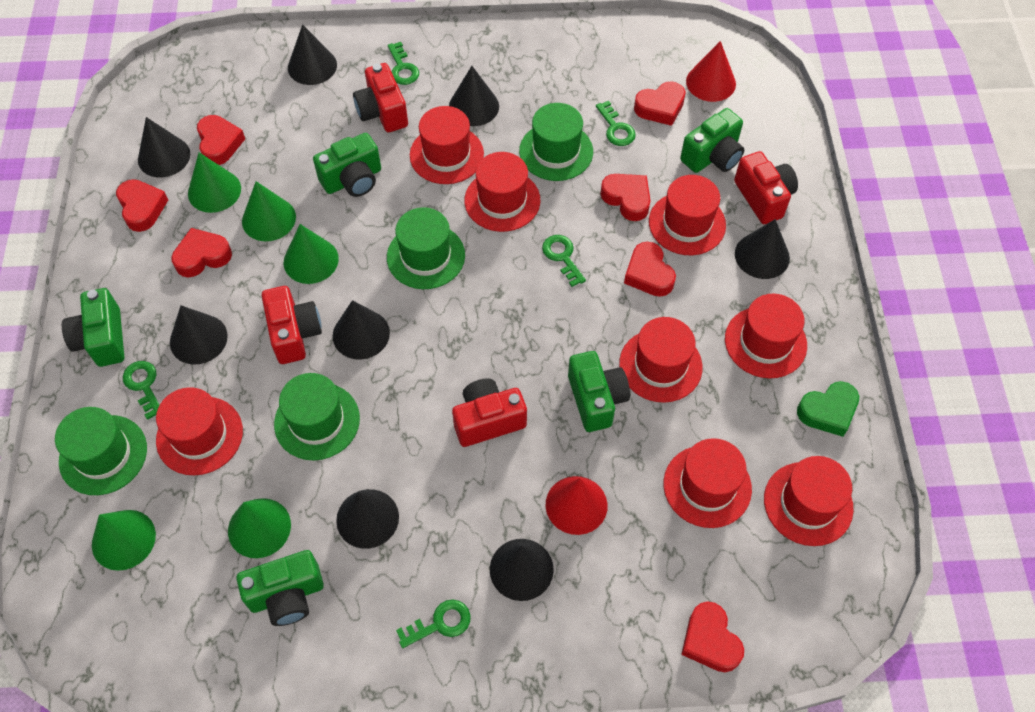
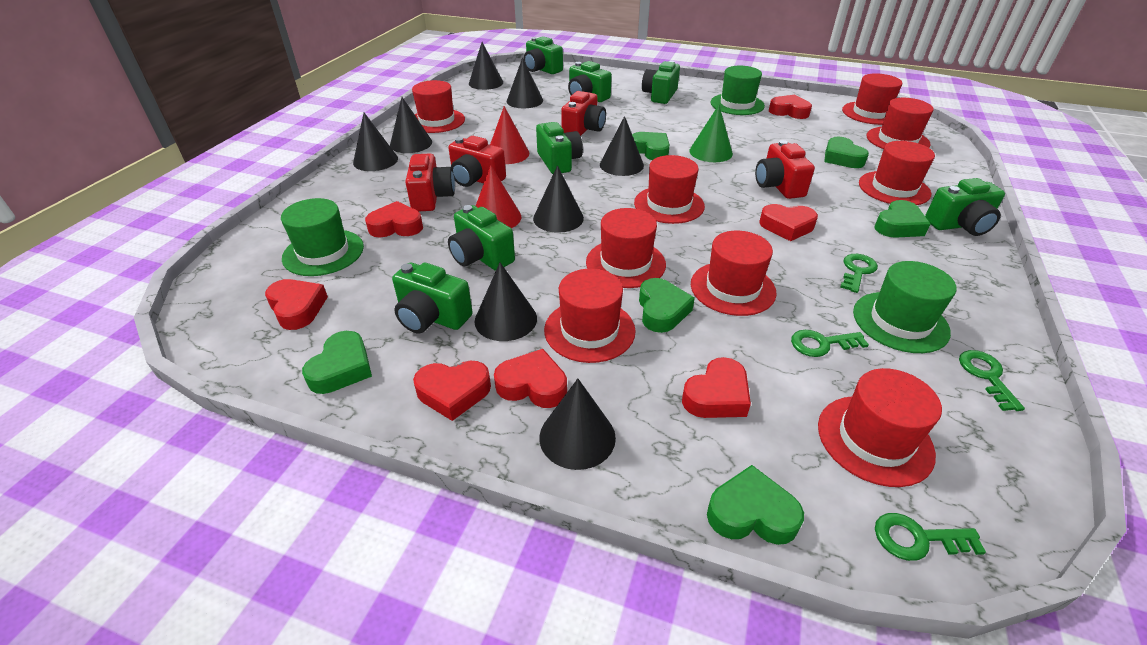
green camera: 5 -> 7
green cone: 5 -> 1
green hat: 4 -> 3
green heart: 1 -> 6
green key: 5 -> 4
red hat: 8 -> 9

